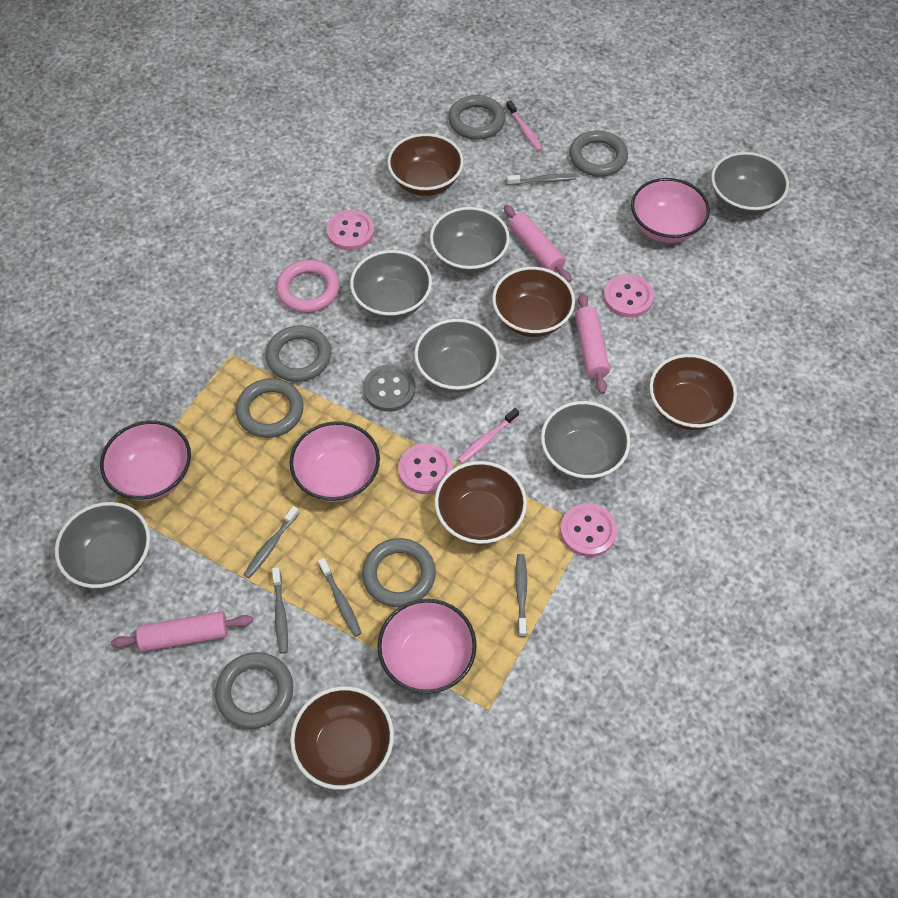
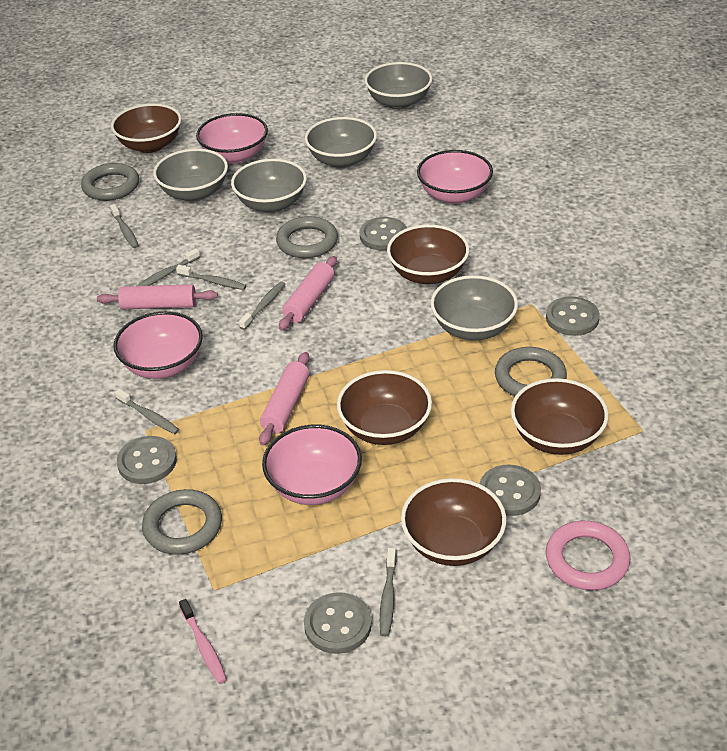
grey bowl: 6 -> 5
grey button: 1 -> 5
grey ring: 6 -> 4
grey toothbrush: 5 -> 6
pink button: 4 -> 0
pink toothbrush: 2 -> 1

